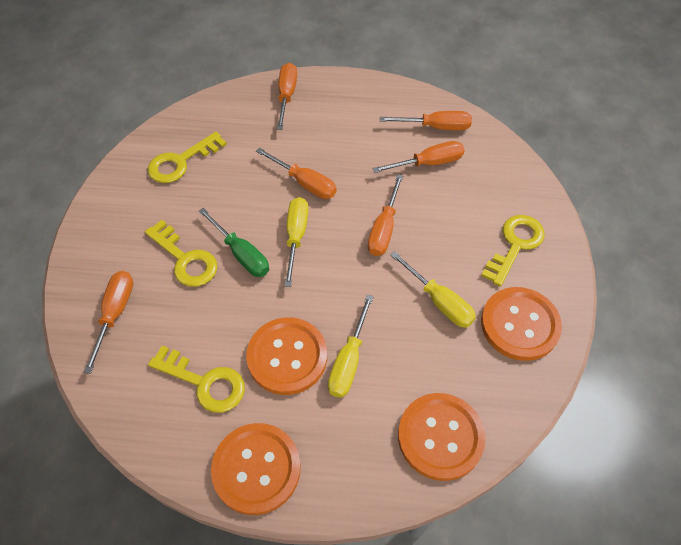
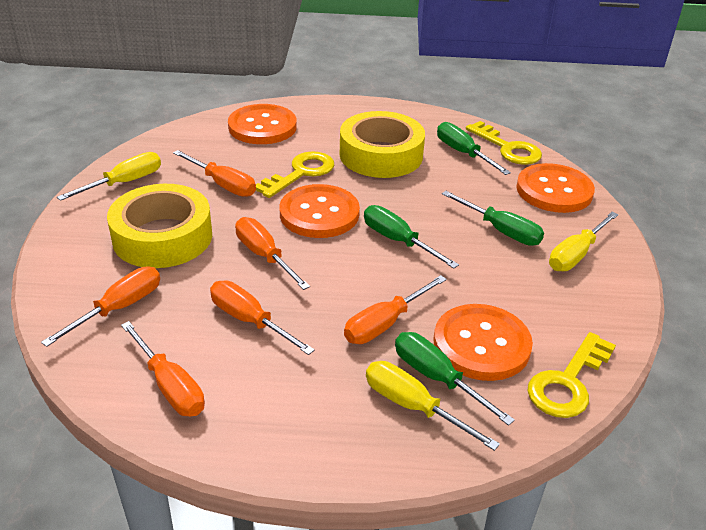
green screwdriver: 1 -> 4
yellow key: 4 -> 3
yellow tape: 0 -> 2

